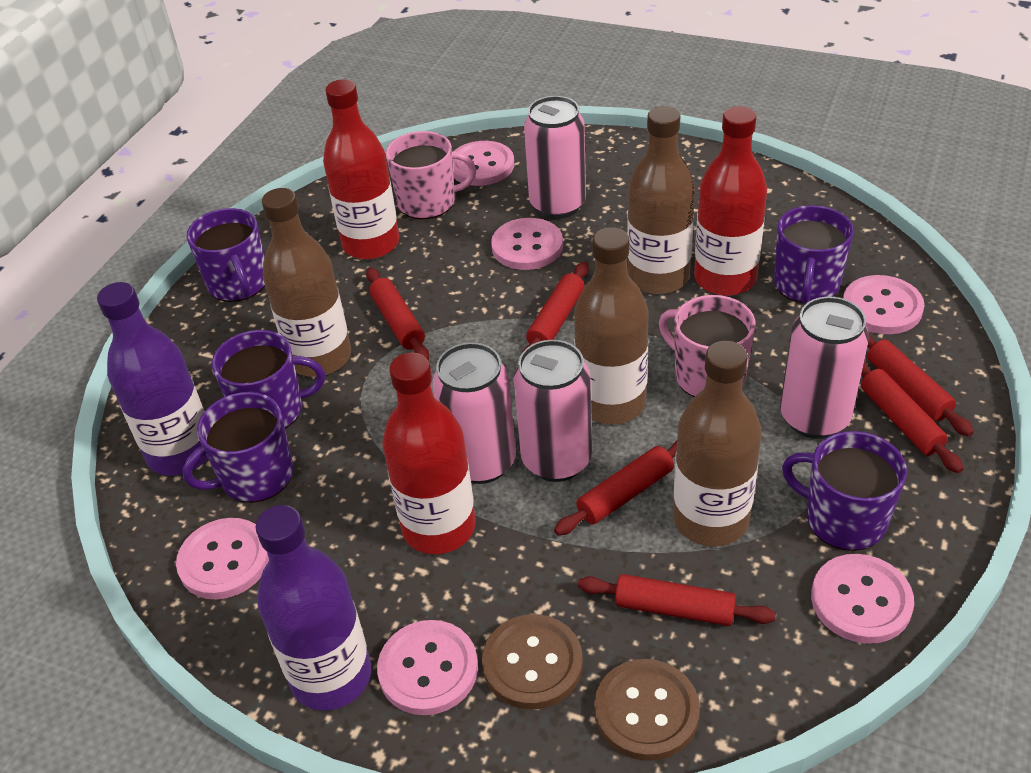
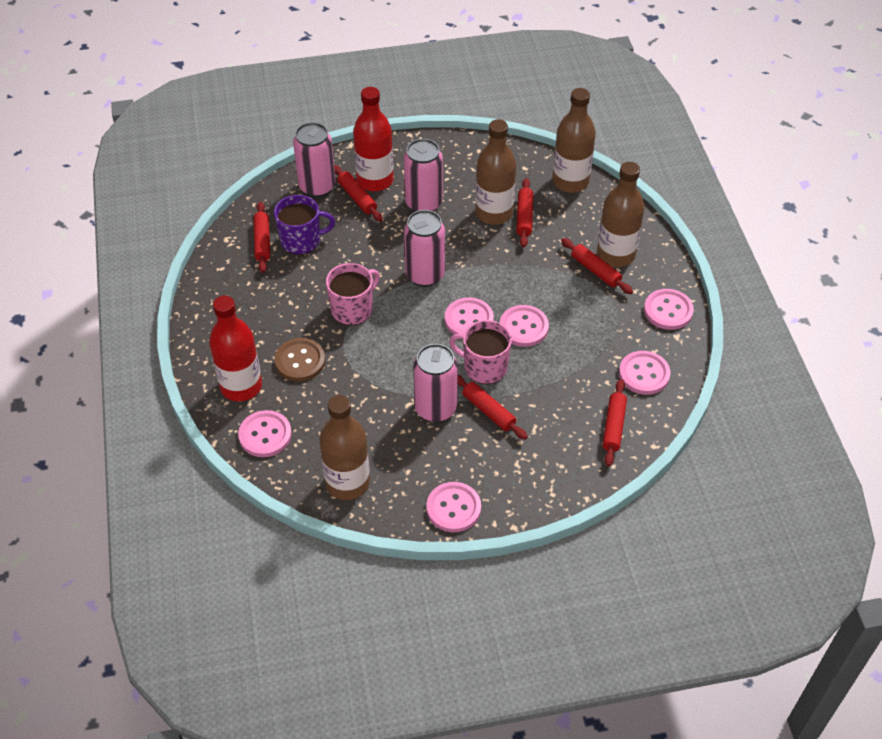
brown button: 2 -> 1
purple bottle: 2 -> 0
purple mug: 5 -> 1
red bottle: 3 -> 2

